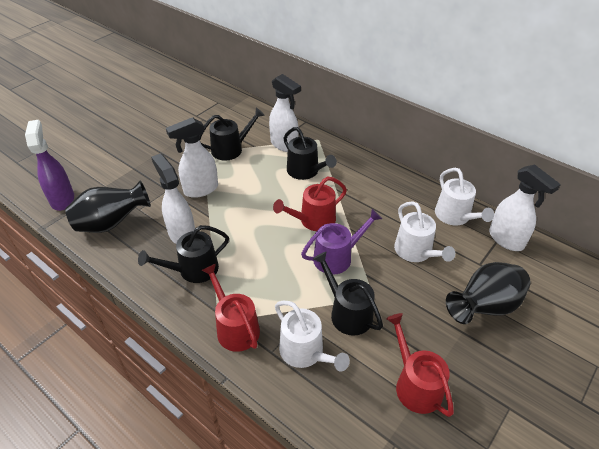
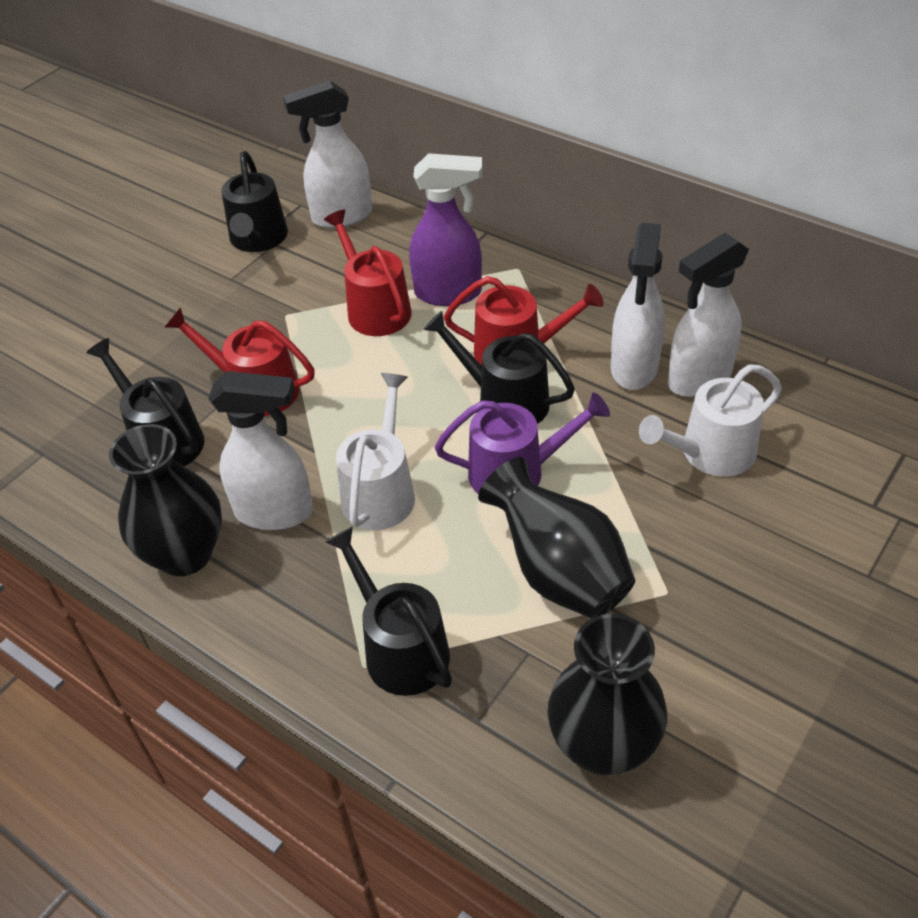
black vase: 2 -> 3
white watering can: 3 -> 2

